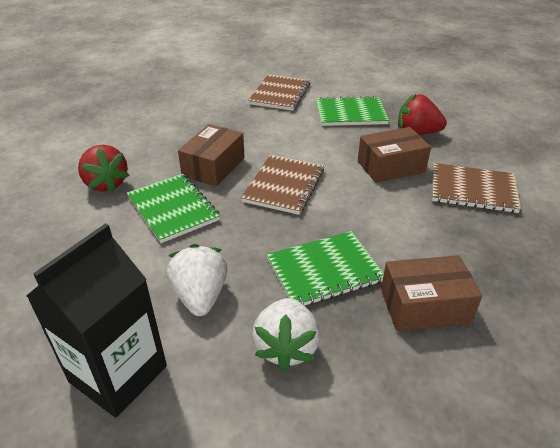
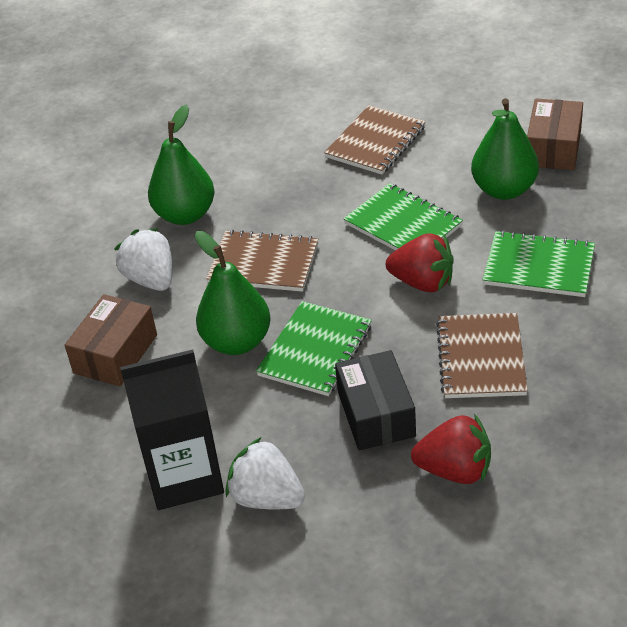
black box: 0 -> 1
brown box: 3 -> 2
green pear: 0 -> 3

